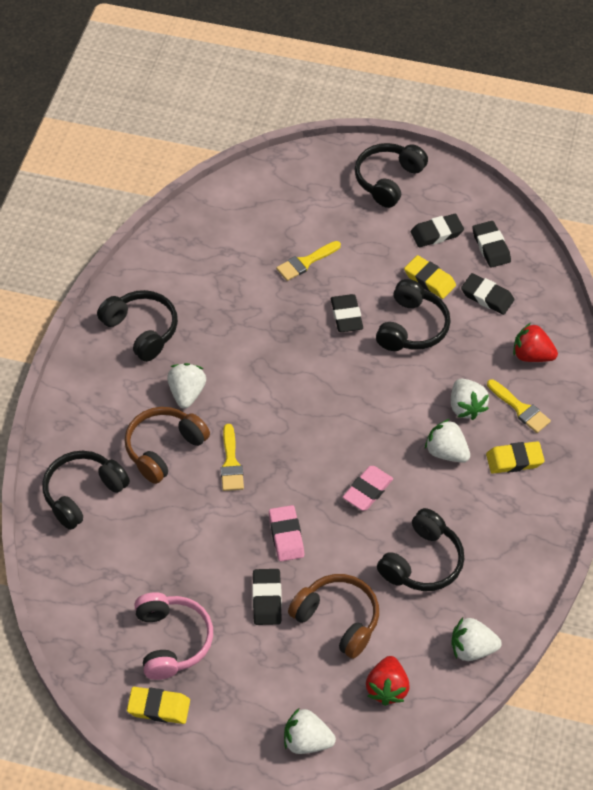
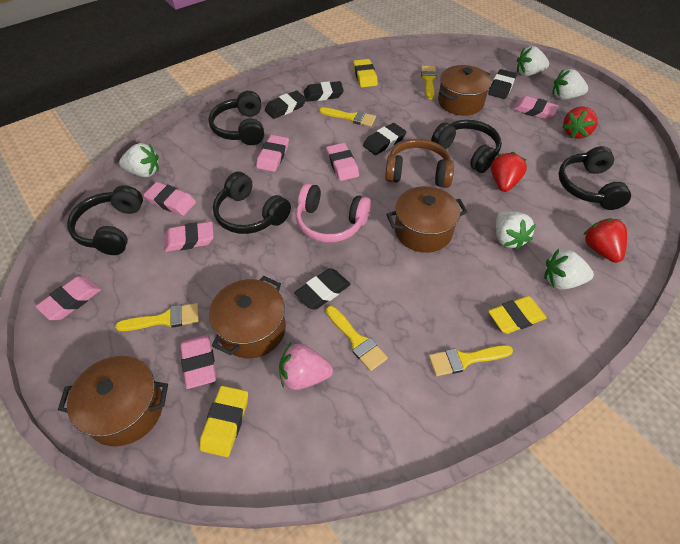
brown headphones: 2 -> 1
brown pot: 0 -> 4
pink eraser: 2 -> 7
pink strawberry: 0 -> 1
red strawberry: 2 -> 3
yellow brush: 3 -> 5

